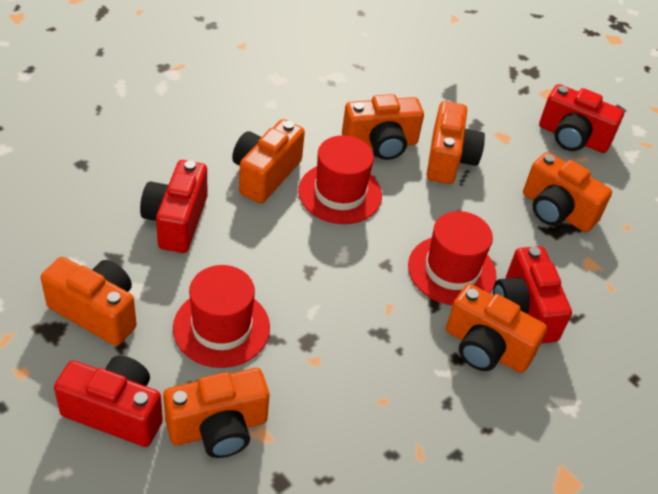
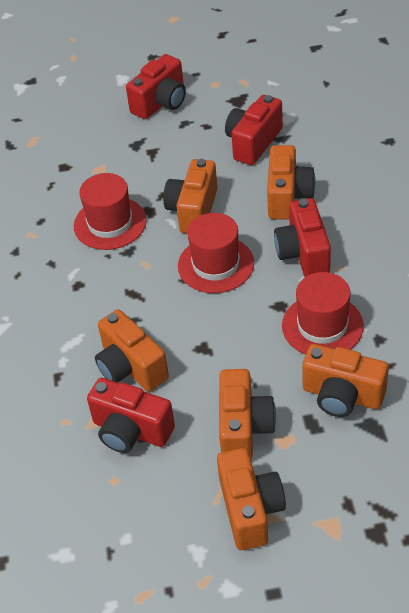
orange camera: 7 -> 6

